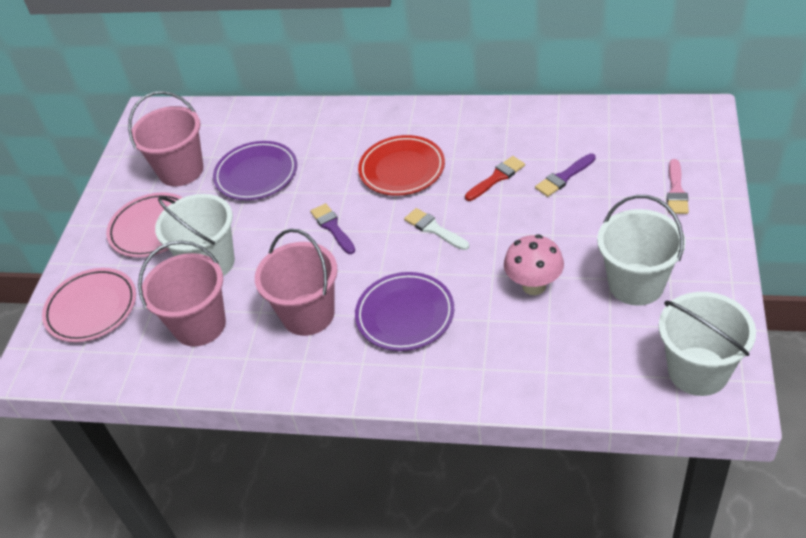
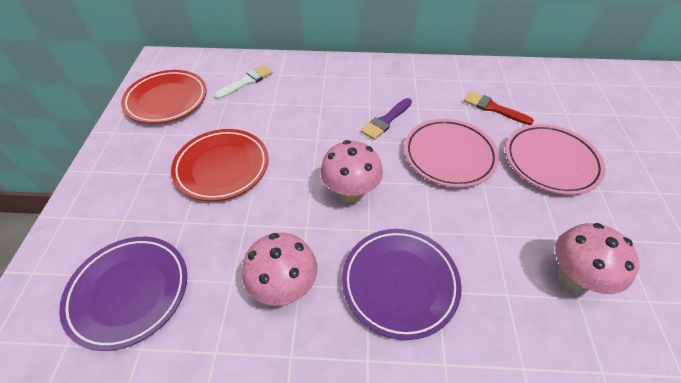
pink brush: 1 -> 0
pink bucket: 3 -> 0
pink mushroom: 1 -> 3
purple brush: 2 -> 1
red plate: 1 -> 2
white bucket: 3 -> 0

